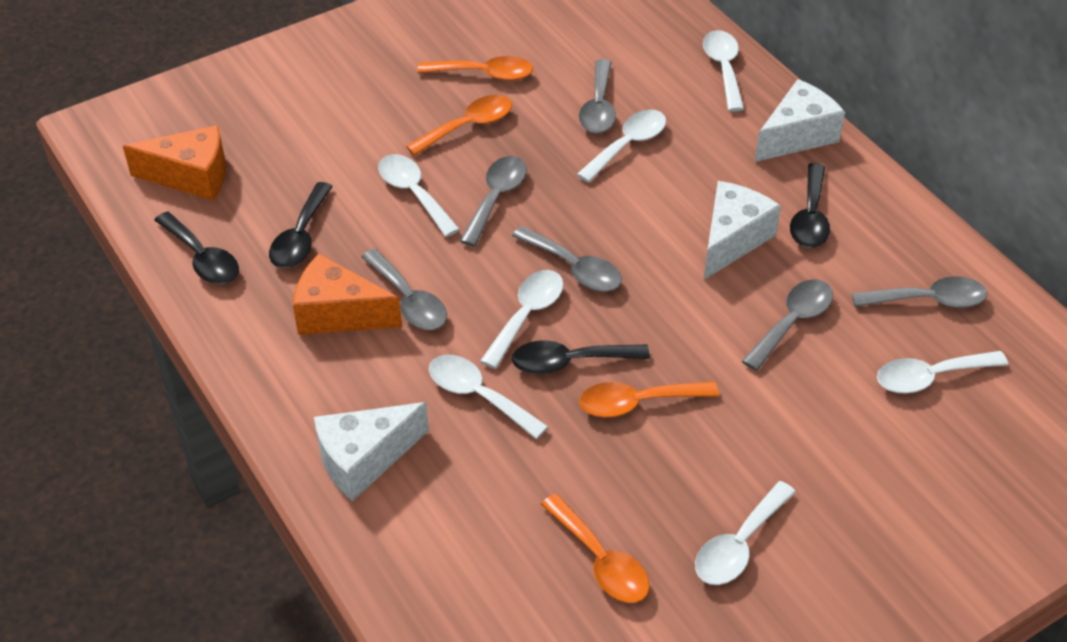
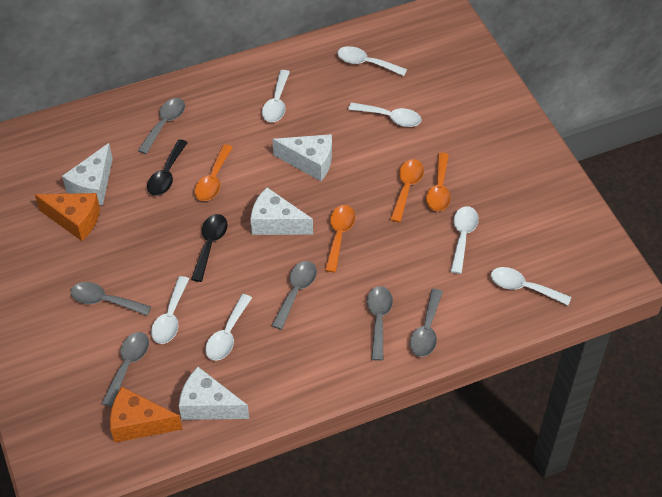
black spoon: 4 -> 2
white cheese: 3 -> 4

